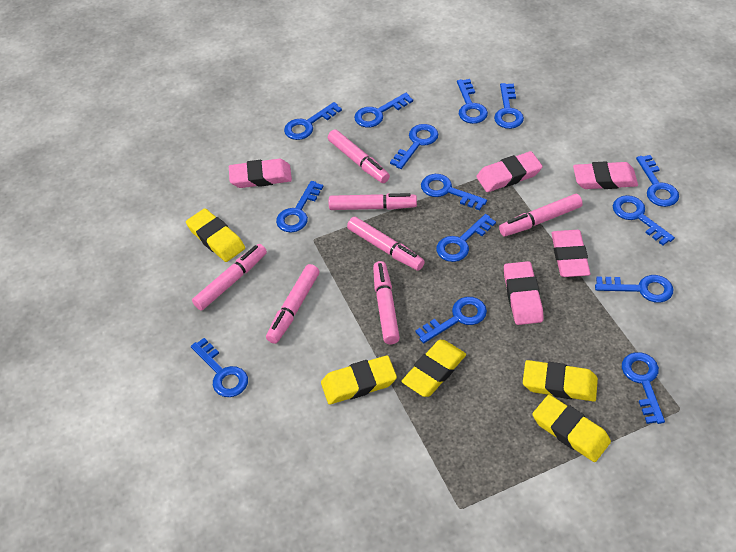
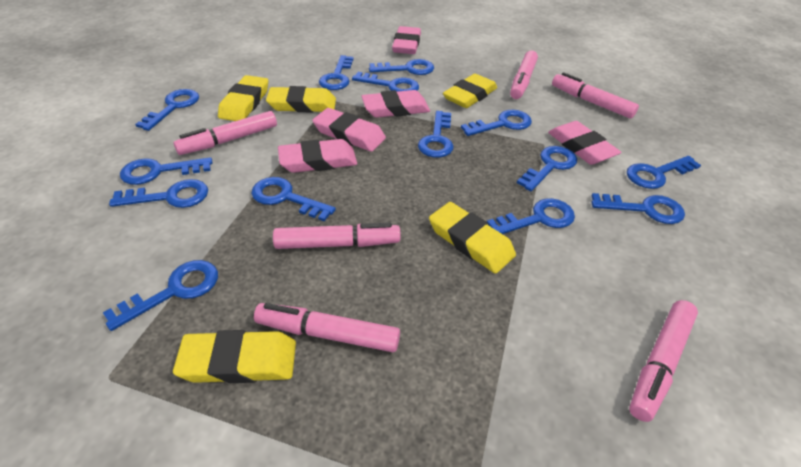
pink marker: 7 -> 6

